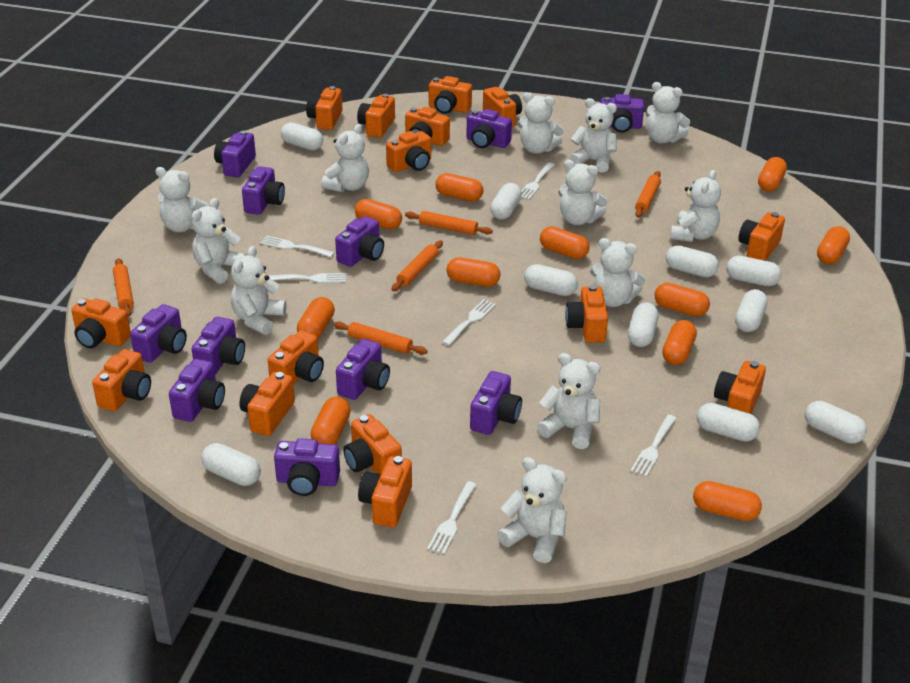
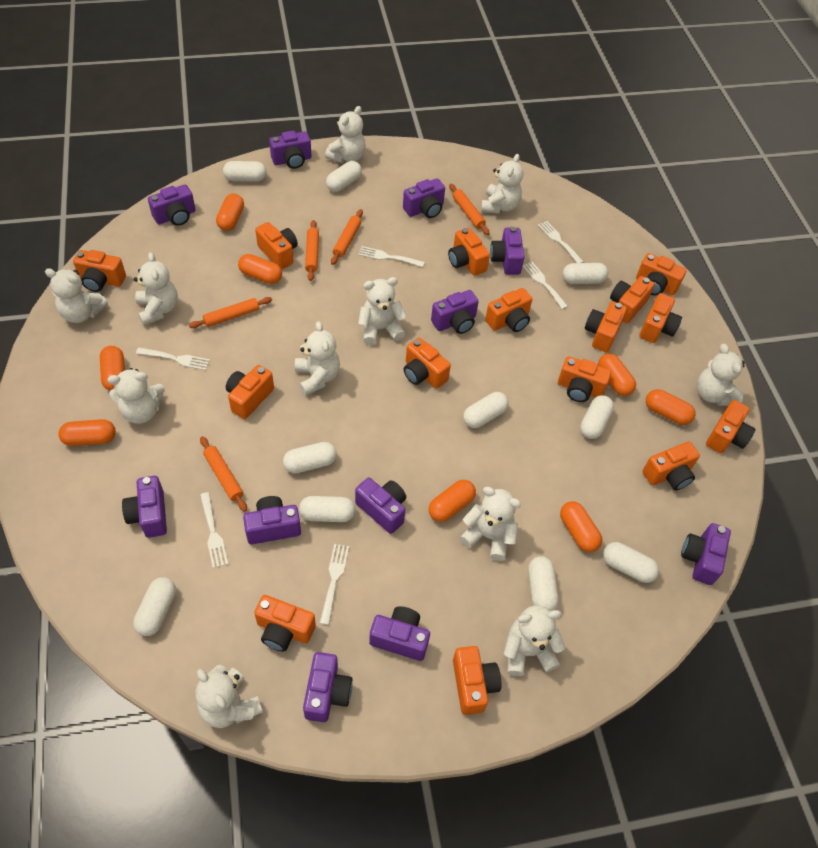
orange capsule: 11 -> 8
white teddy bear: 12 -> 11

